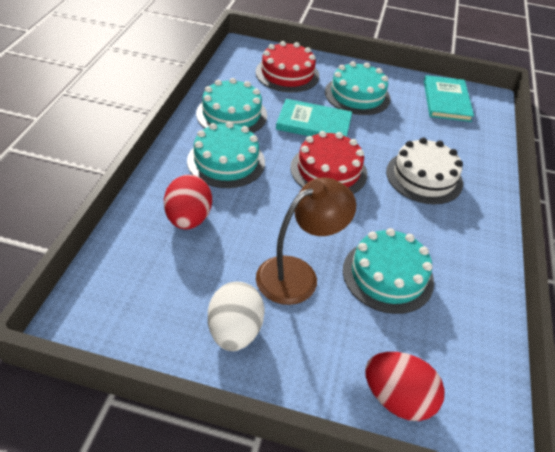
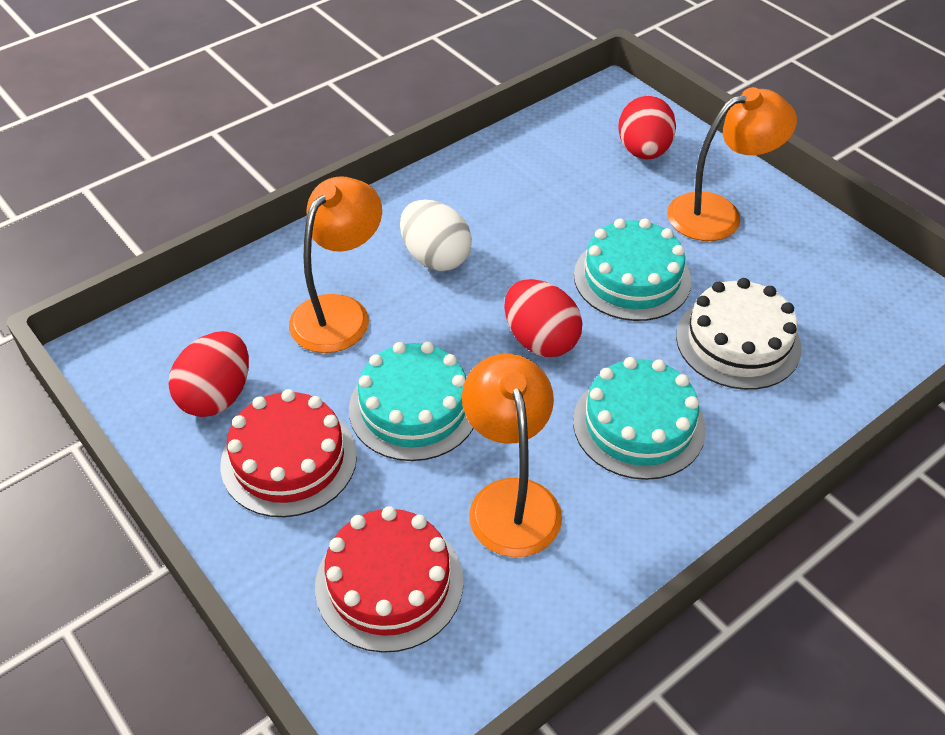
brown lamp: 1 -> 0
orange lamp: 0 -> 3
red egg: 2 -> 3
turquoise book: 2 -> 0
turquoise cake: 4 -> 3

